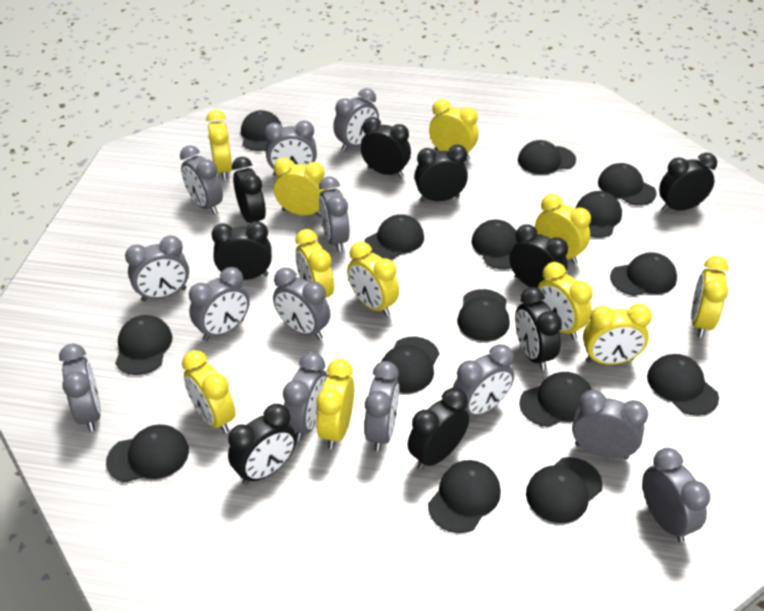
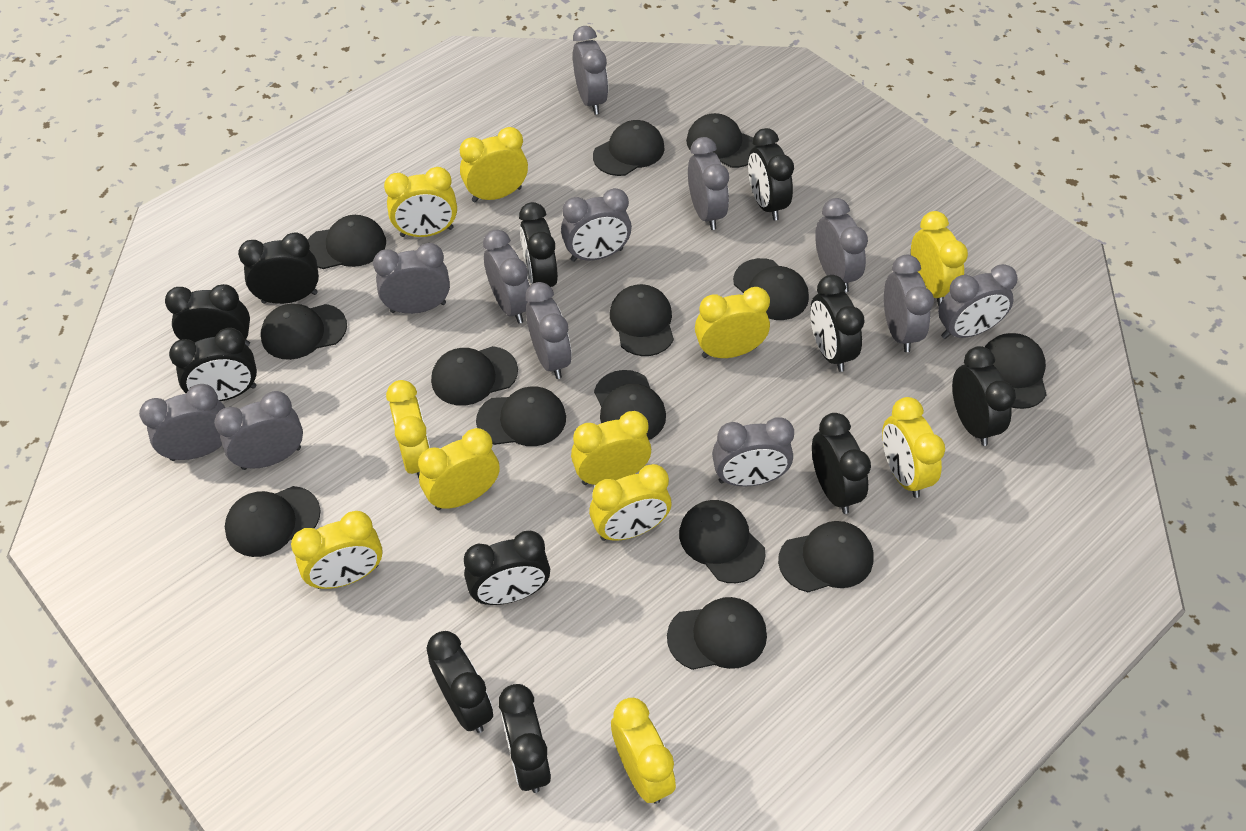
black cap: 15 -> 14
black clock: 9 -> 11
grey clock: 13 -> 12

